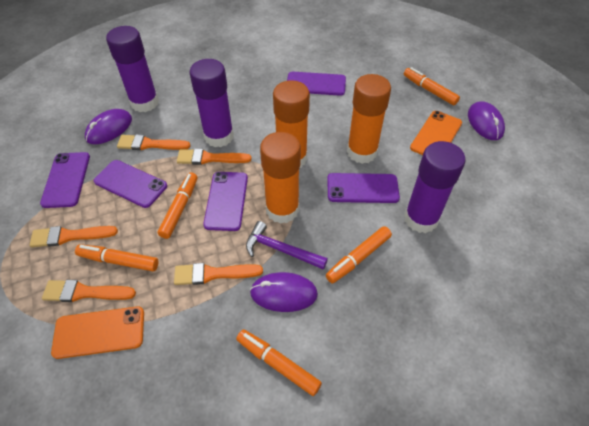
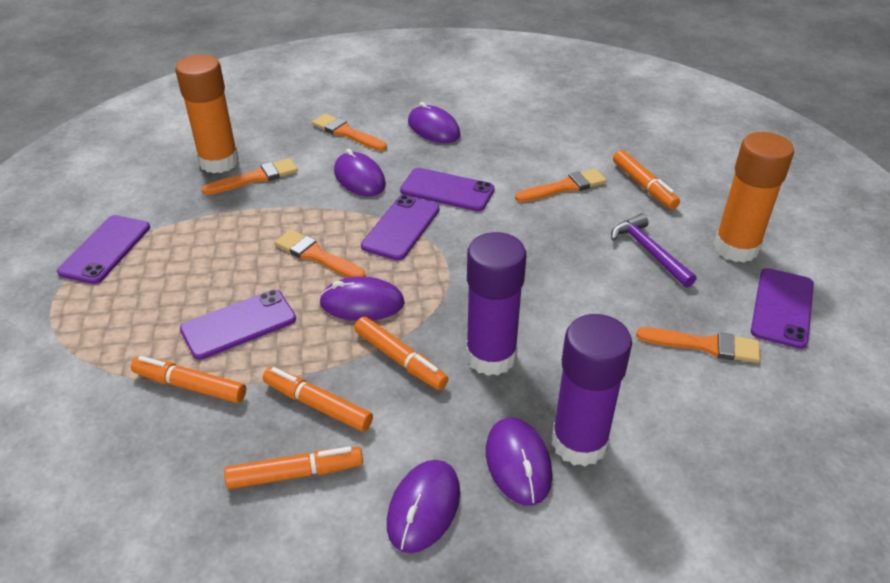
orange glue stick: 3 -> 2
orange phone: 2 -> 0
purple glue stick: 3 -> 2
purple mouse: 3 -> 5

